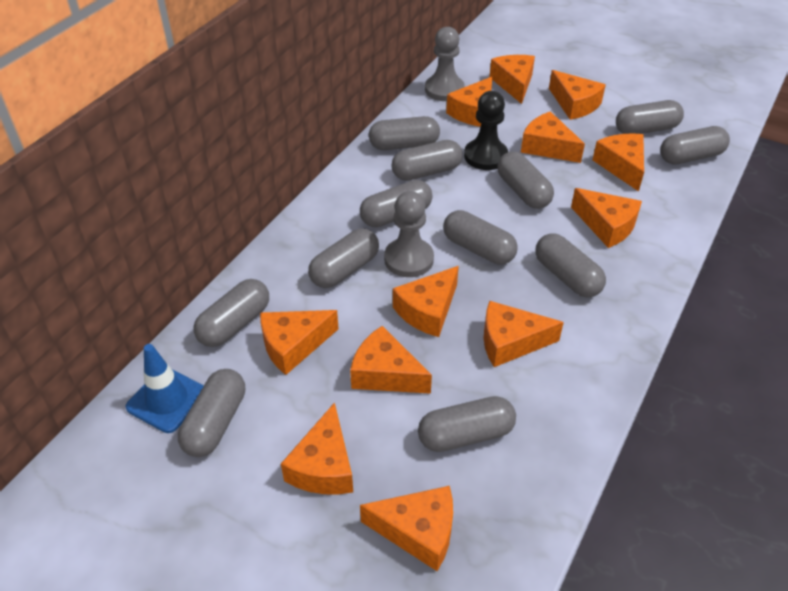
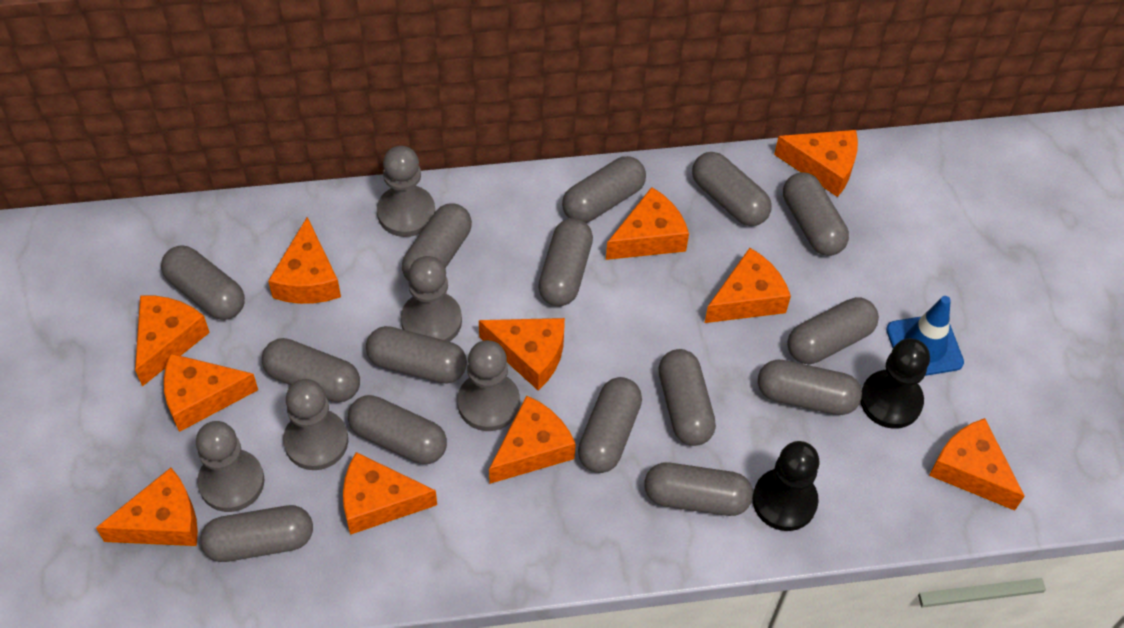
black pawn: 1 -> 2
grey capsule: 12 -> 15
grey pawn: 2 -> 5
orange cheese: 12 -> 11

